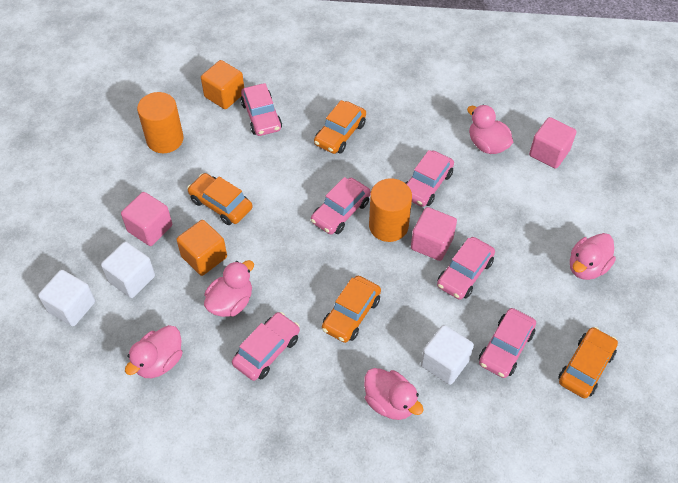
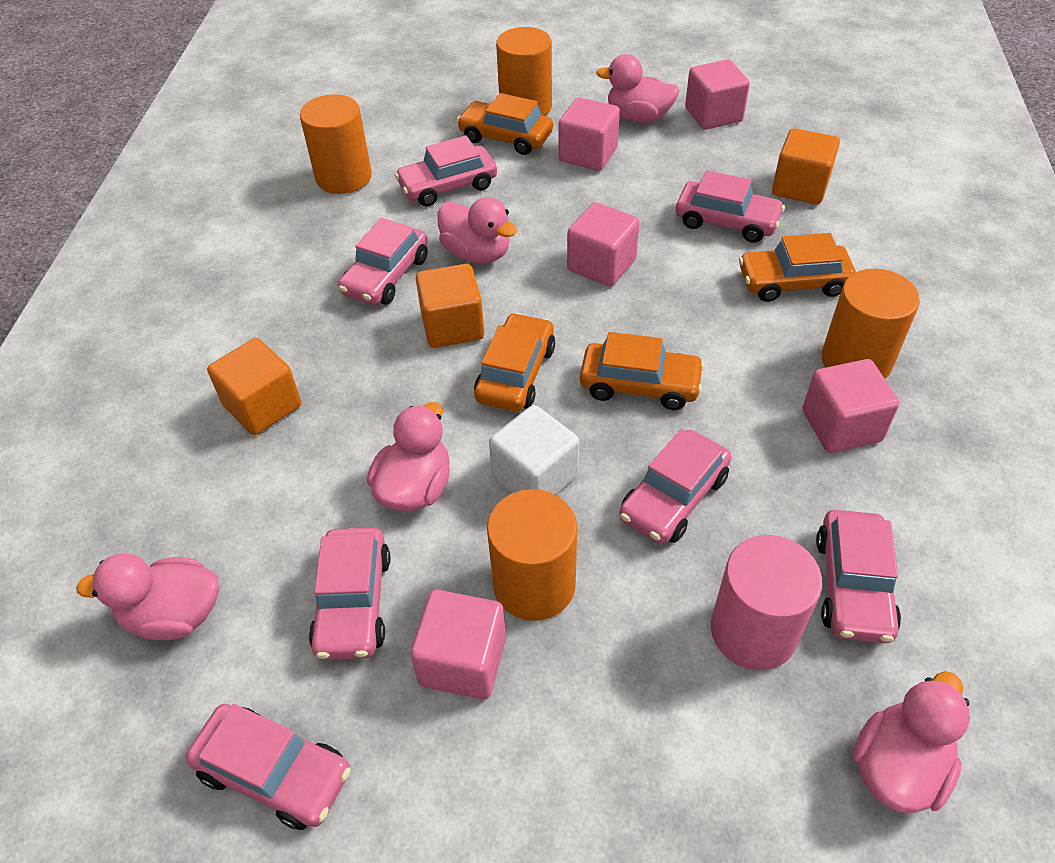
orange cube: 2 -> 3
orange cylinder: 2 -> 4
pink car: 6 -> 7
pink cube: 3 -> 5
pink cylinder: 0 -> 1
white cube: 3 -> 1

